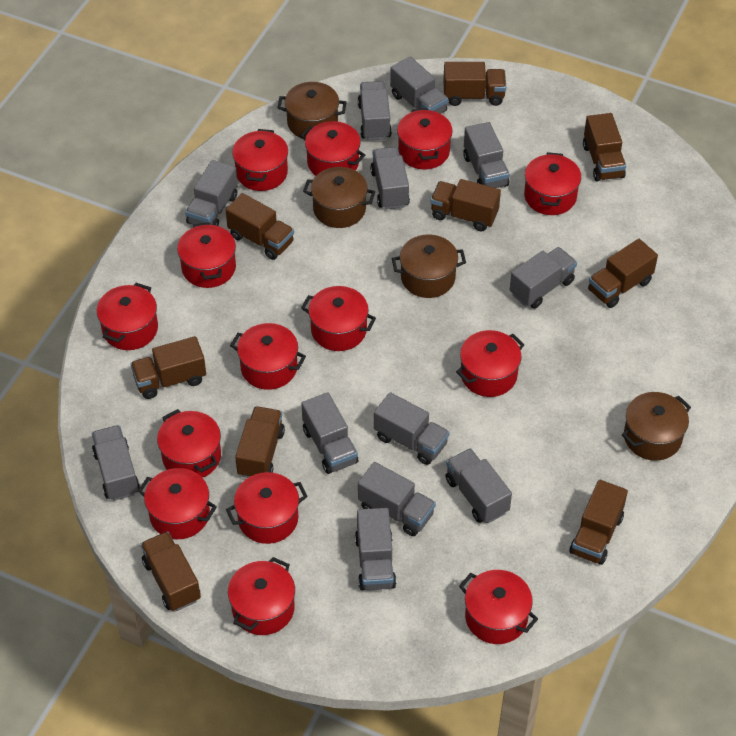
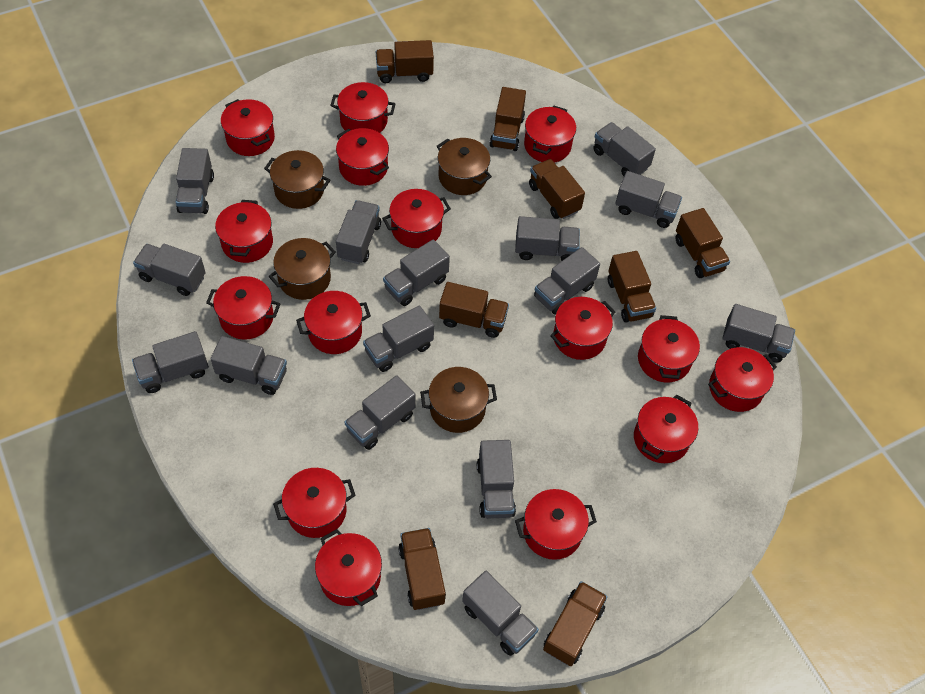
brown truck: 9 -> 8
grey truck: 12 -> 15
red pot: 14 -> 15

